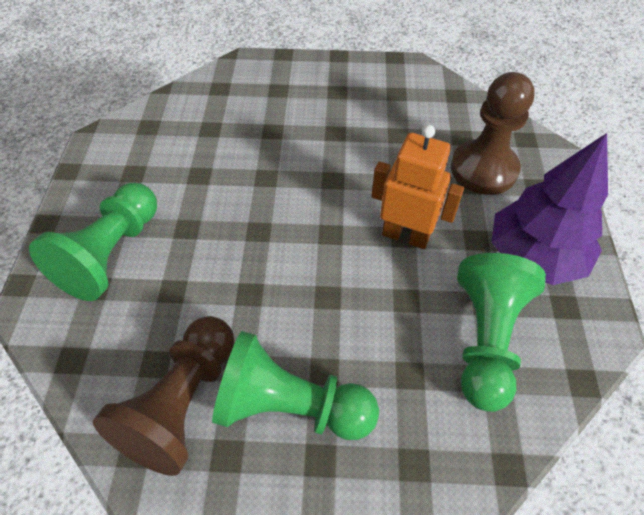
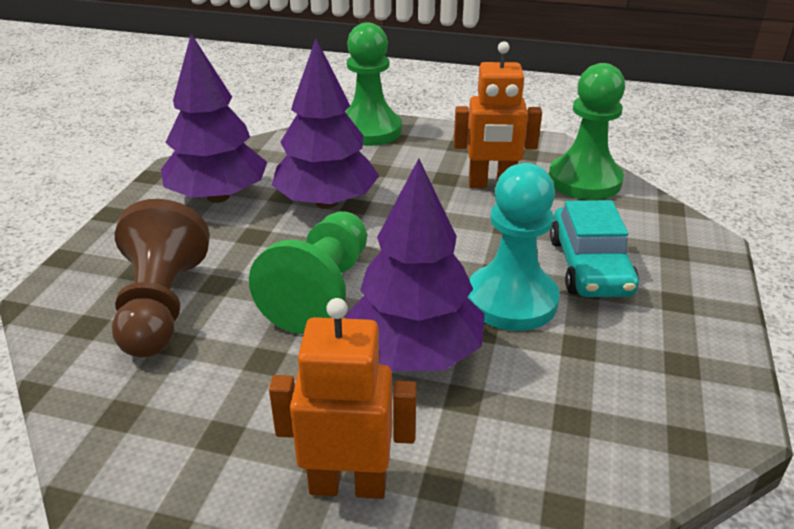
brown pawn: 2 -> 1
orange robot: 1 -> 2
purple tree: 1 -> 3
turquoise car: 0 -> 1
turquoise pawn: 0 -> 1

